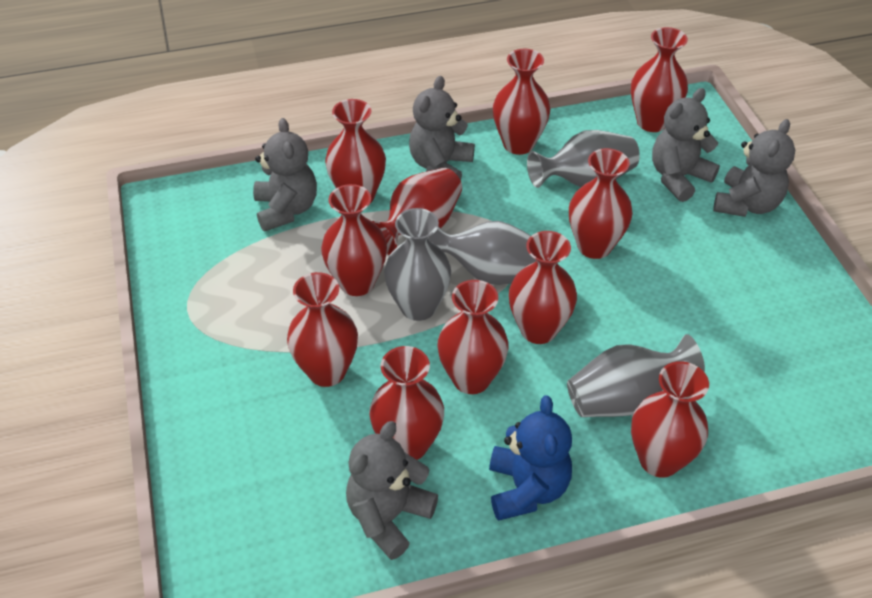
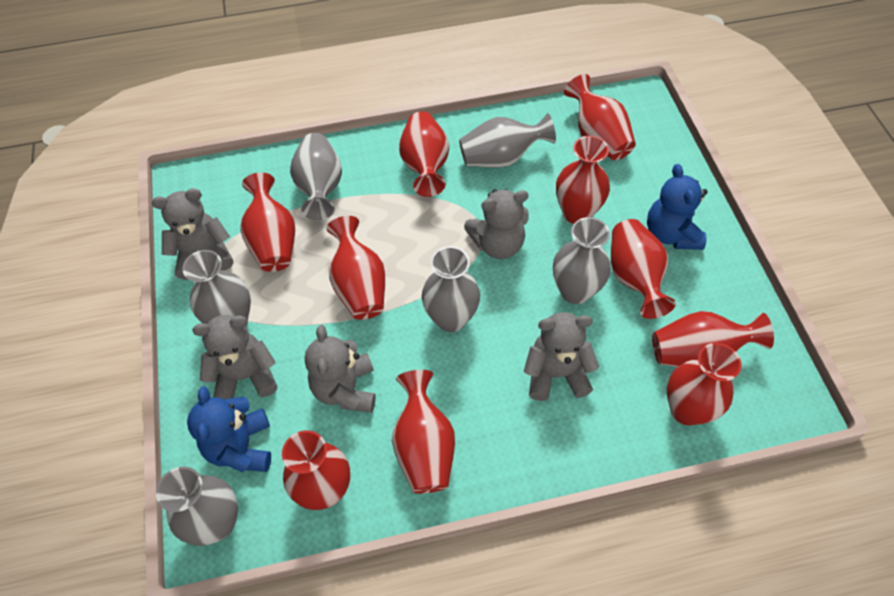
blue teddy bear: 1 -> 2
grey vase: 4 -> 6
red vase: 11 -> 10

